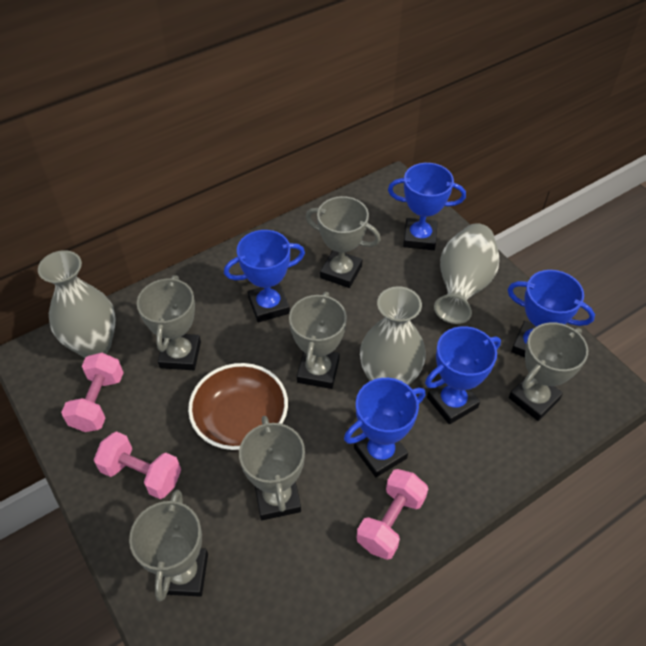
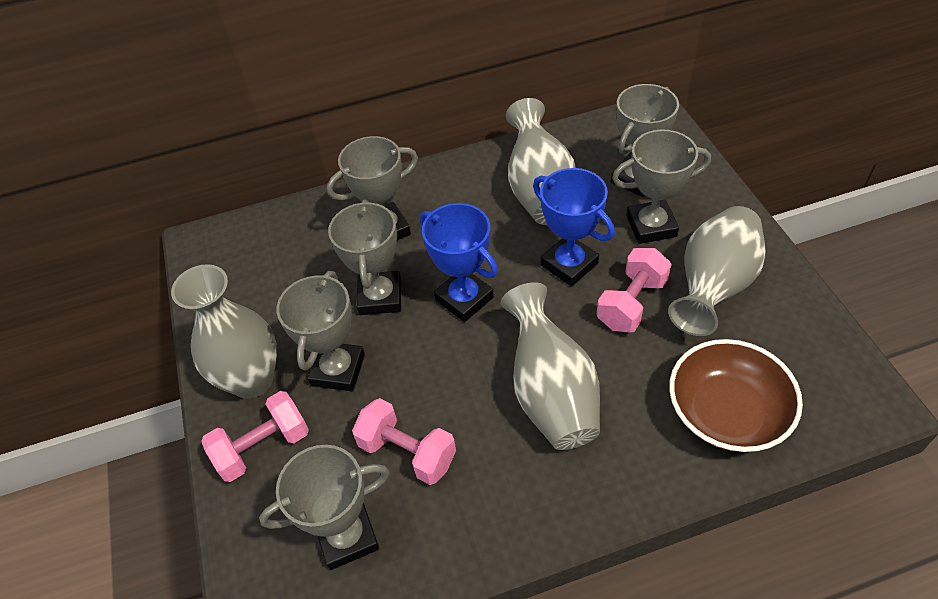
blue trophy: 5 -> 2
grey vase: 3 -> 4

